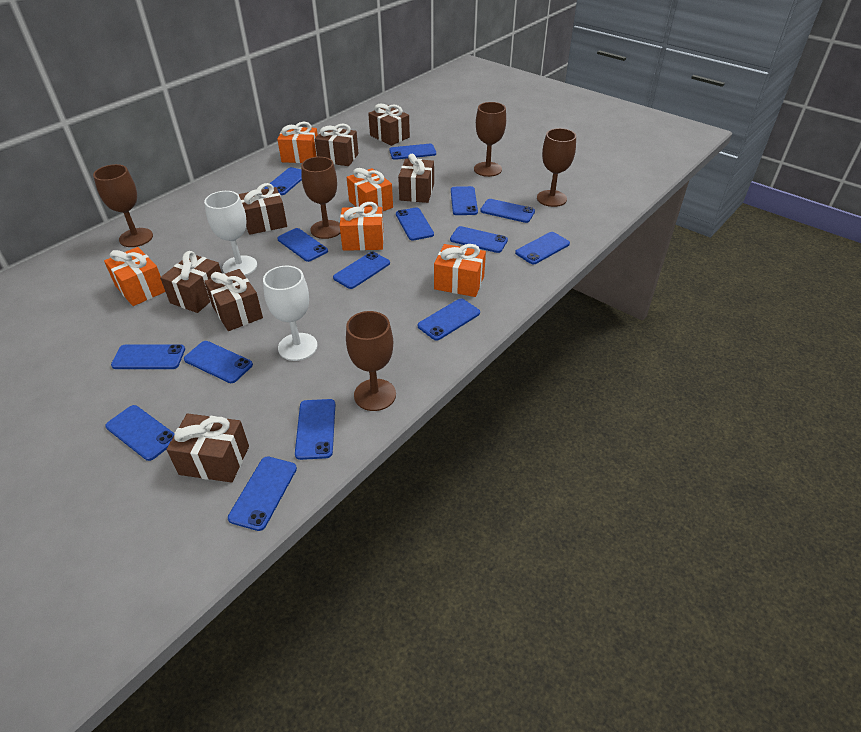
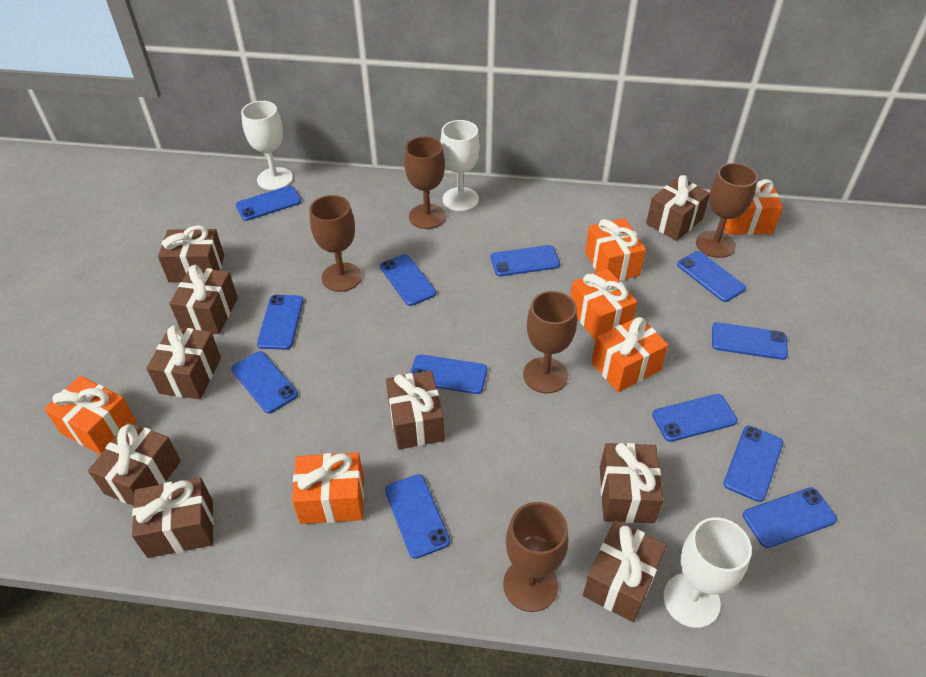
blue phone: 15 -> 12
brown gift: 7 -> 9
orange gift: 5 -> 6
white goblet: 2 -> 3

